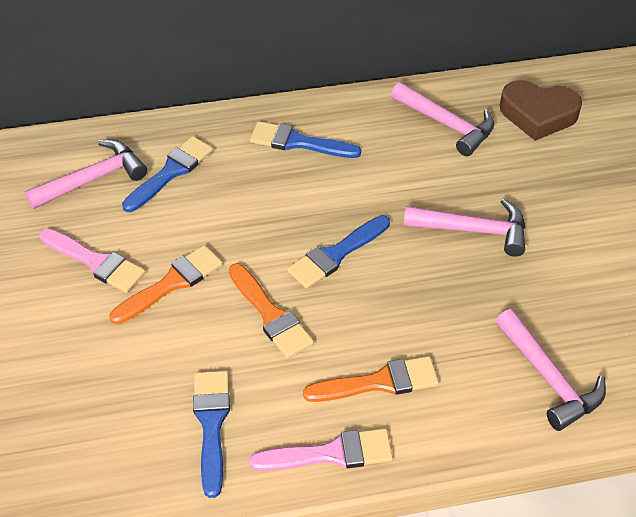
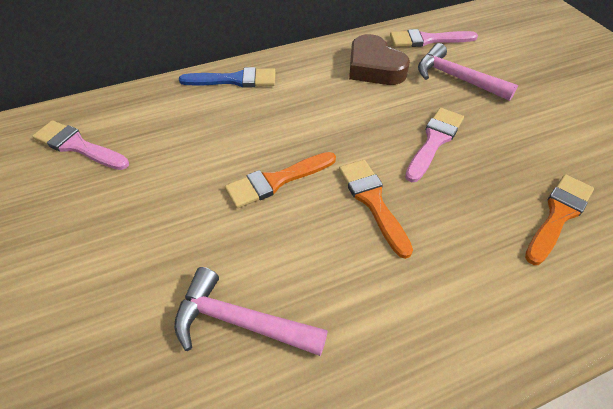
blue brush: 4 -> 1
pink brush: 2 -> 3
pink hammer: 4 -> 2

